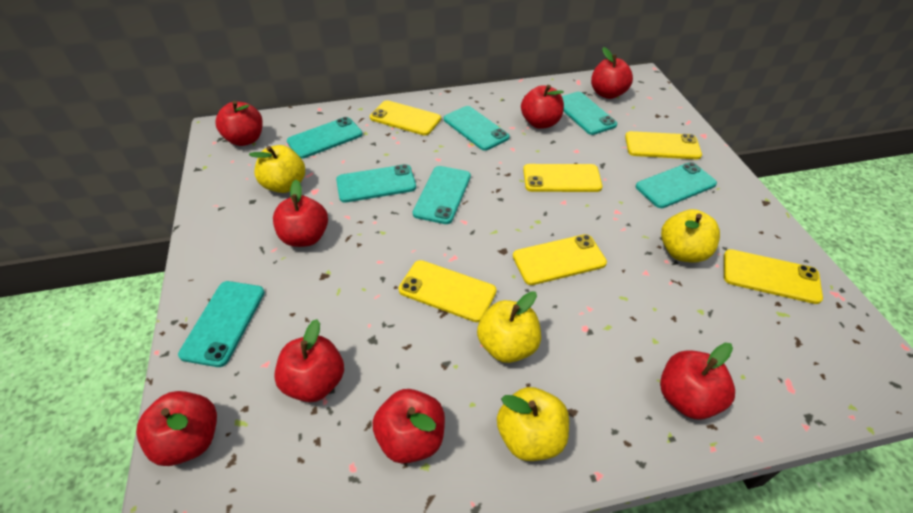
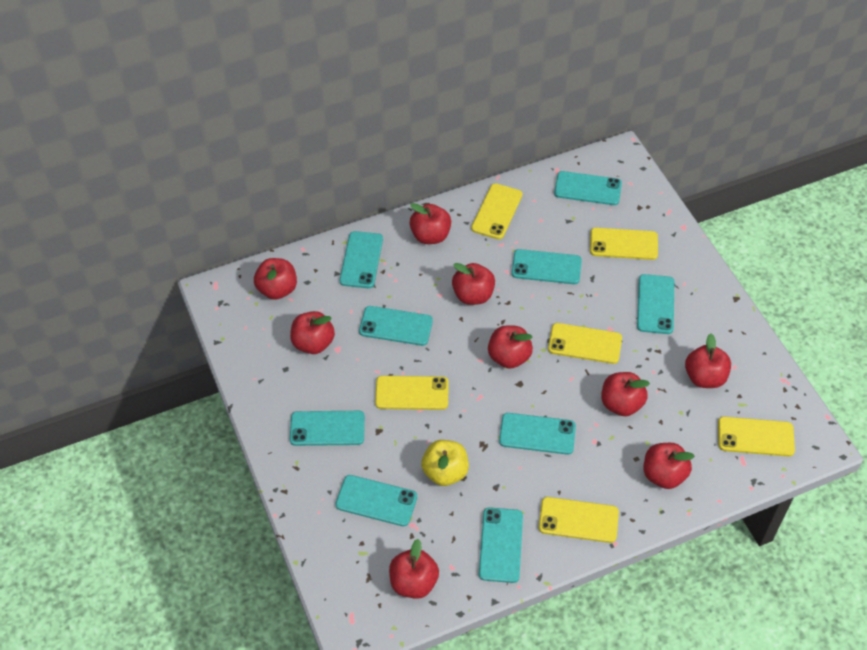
red apple: 8 -> 9
turquoise phone: 7 -> 9
yellow apple: 4 -> 1

